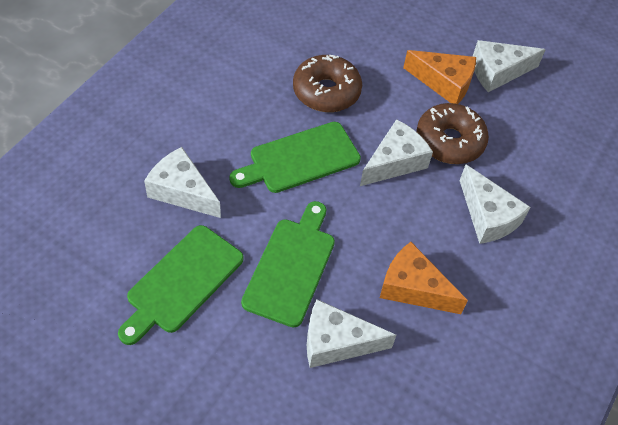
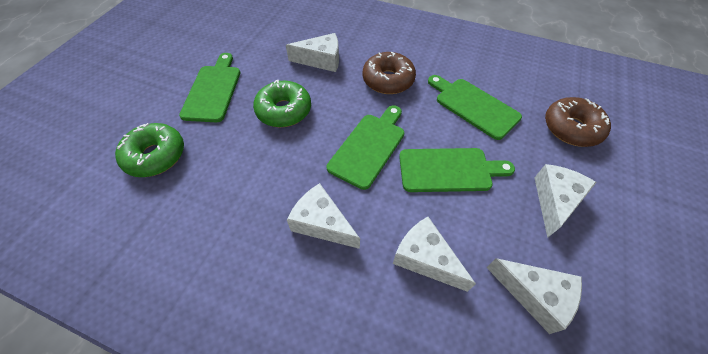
green cutting board: 3 -> 4
green donut: 0 -> 2
orange cheese: 2 -> 0

